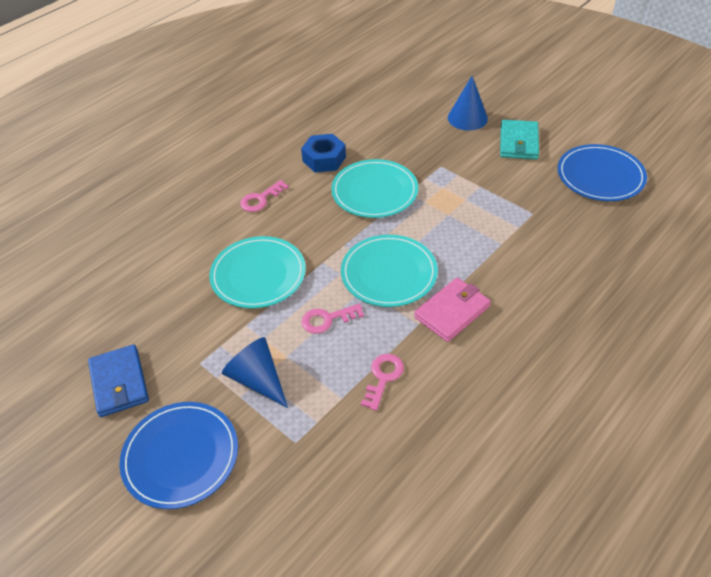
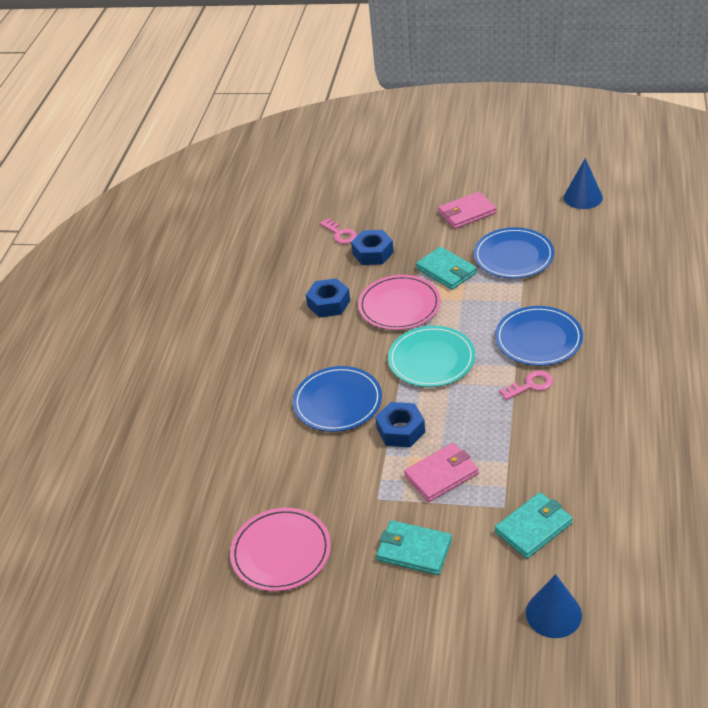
blue nut: 1 -> 3
blue plate: 2 -> 3
blue wallet: 1 -> 0
pink key: 3 -> 2
pink plate: 0 -> 2
pink wallet: 1 -> 2
turquoise plate: 3 -> 1
turquoise wallet: 1 -> 3

